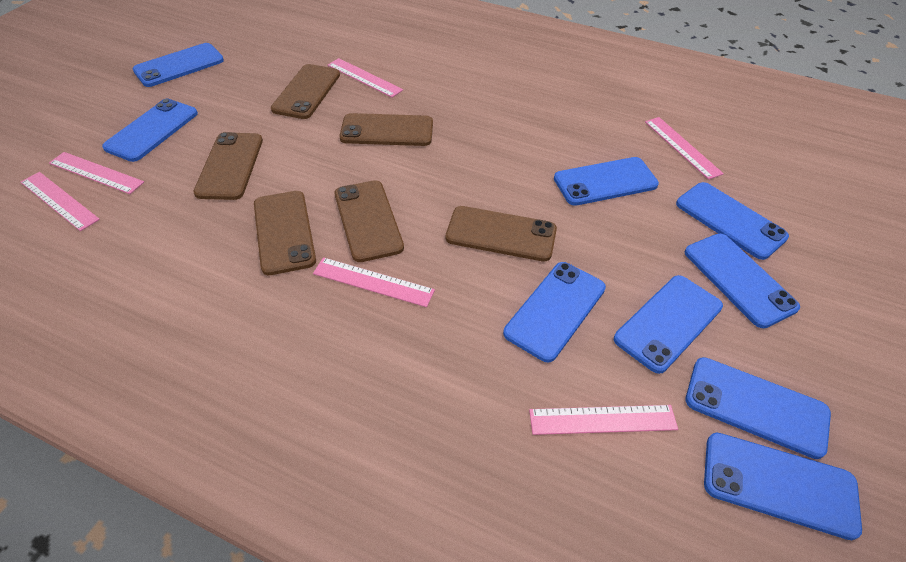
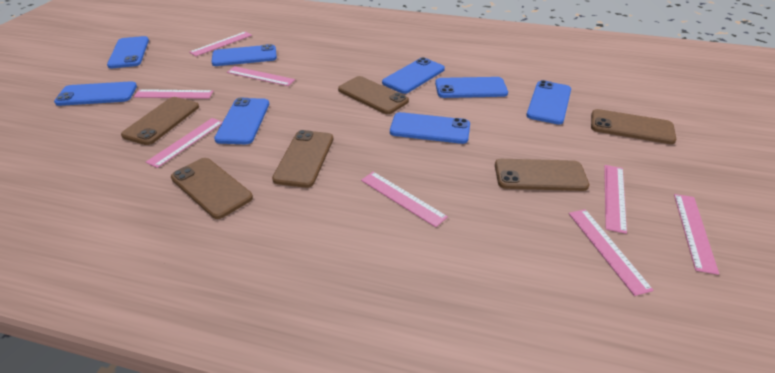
blue phone: 9 -> 8
pink ruler: 6 -> 8

